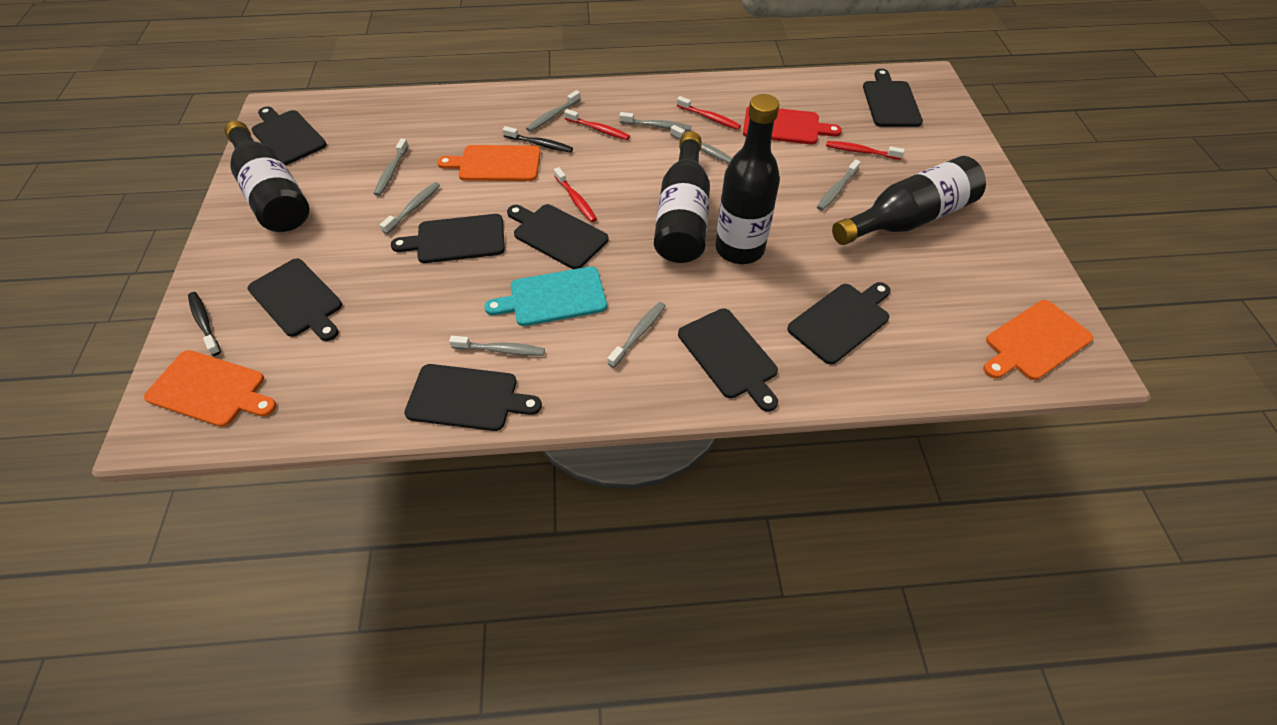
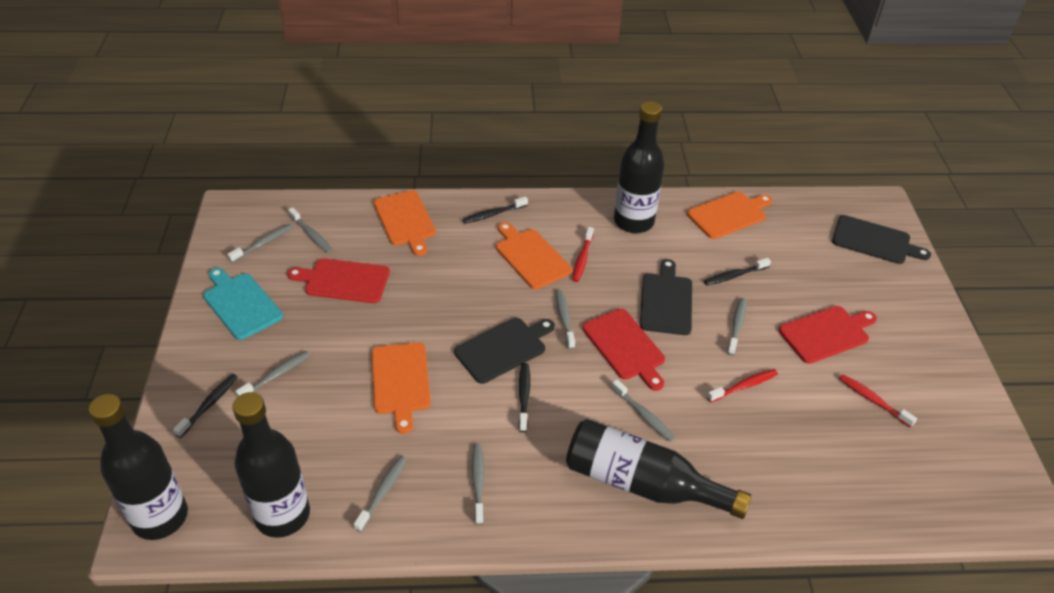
black cutting board: 8 -> 3
black toothbrush: 2 -> 4
orange cutting board: 3 -> 4
red cutting board: 1 -> 3
red toothbrush: 4 -> 3

